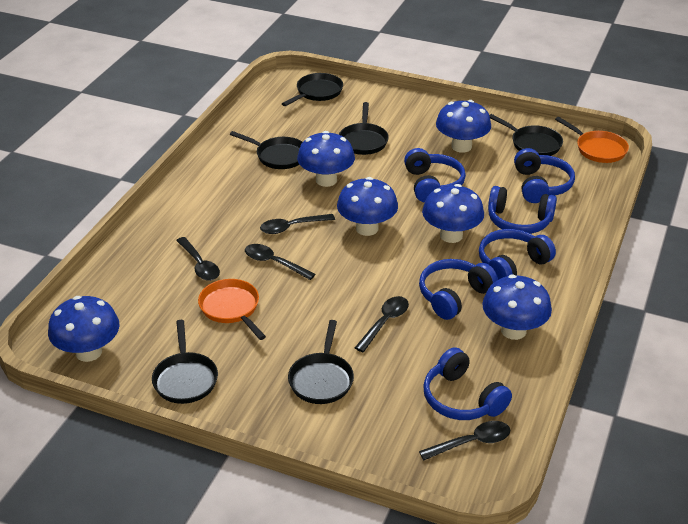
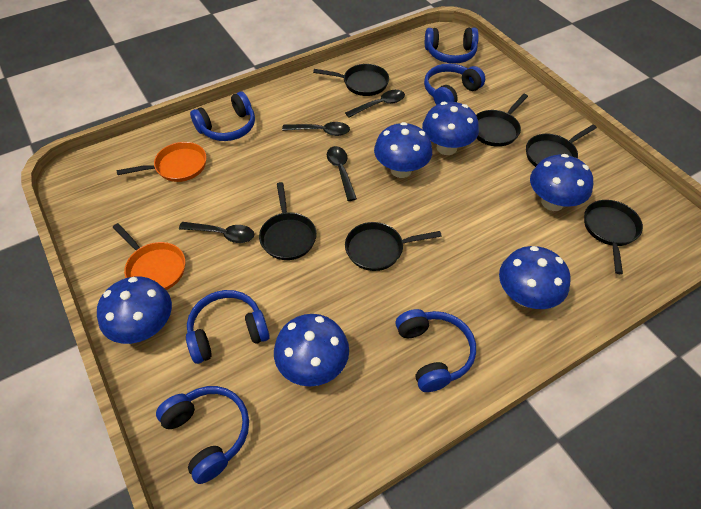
black spoon: 5 -> 4

